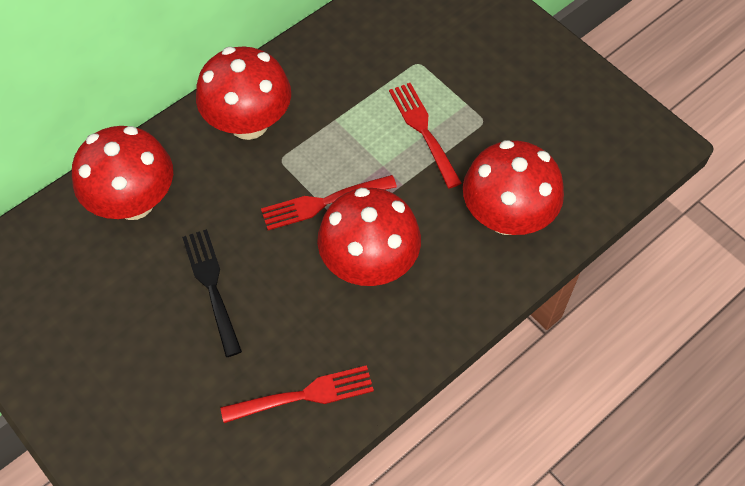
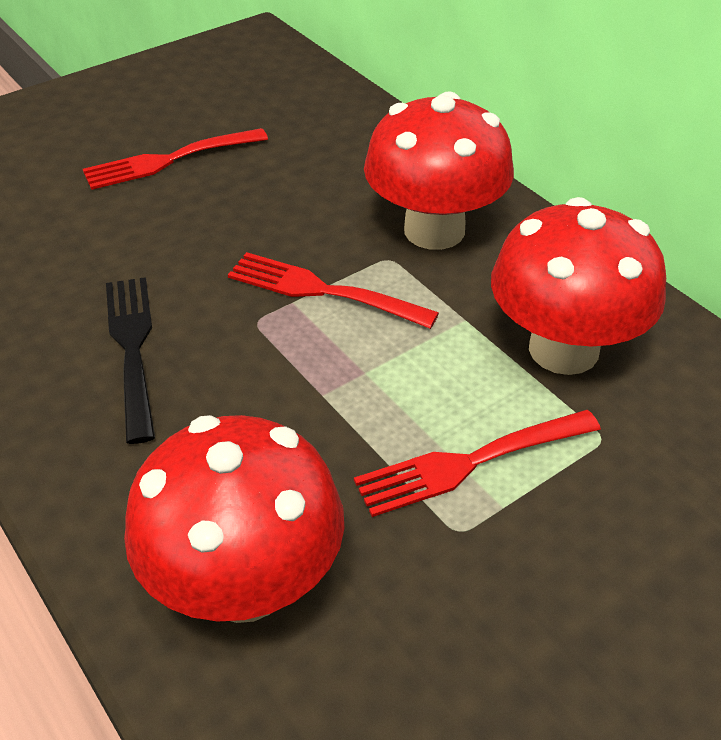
red mushroom: 4 -> 3

